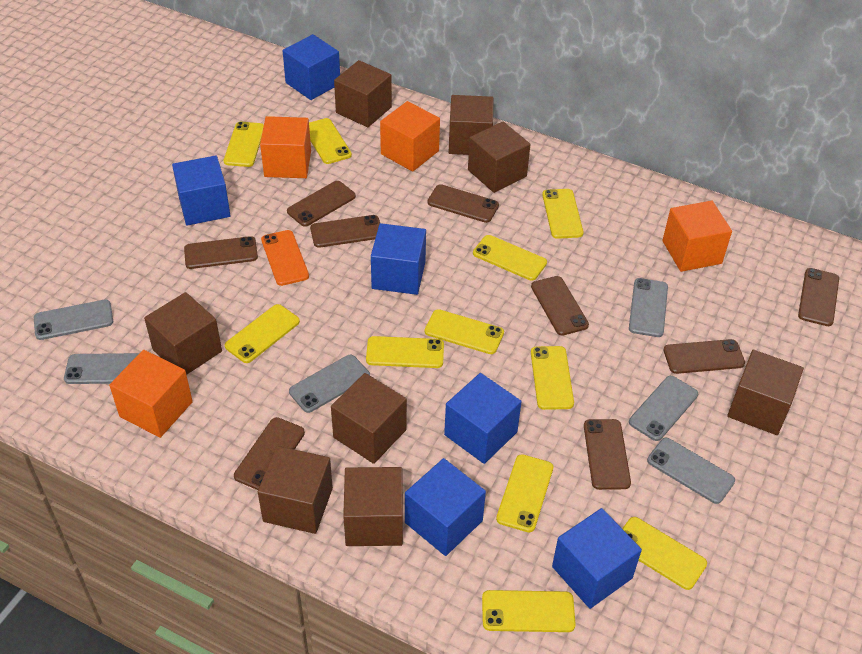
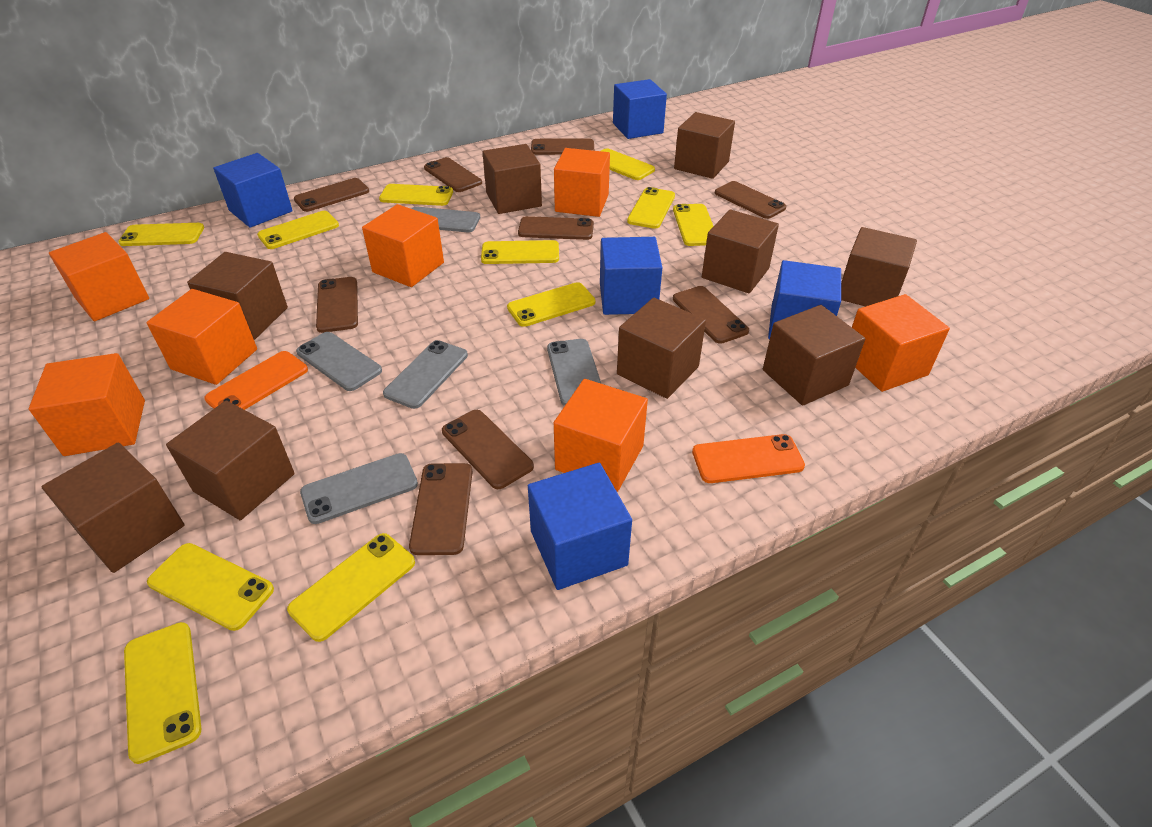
blue cube: 6 -> 5
brown cube: 8 -> 9
grey phone: 6 -> 5
orange cube: 4 -> 7
orange phone: 1 -> 2

